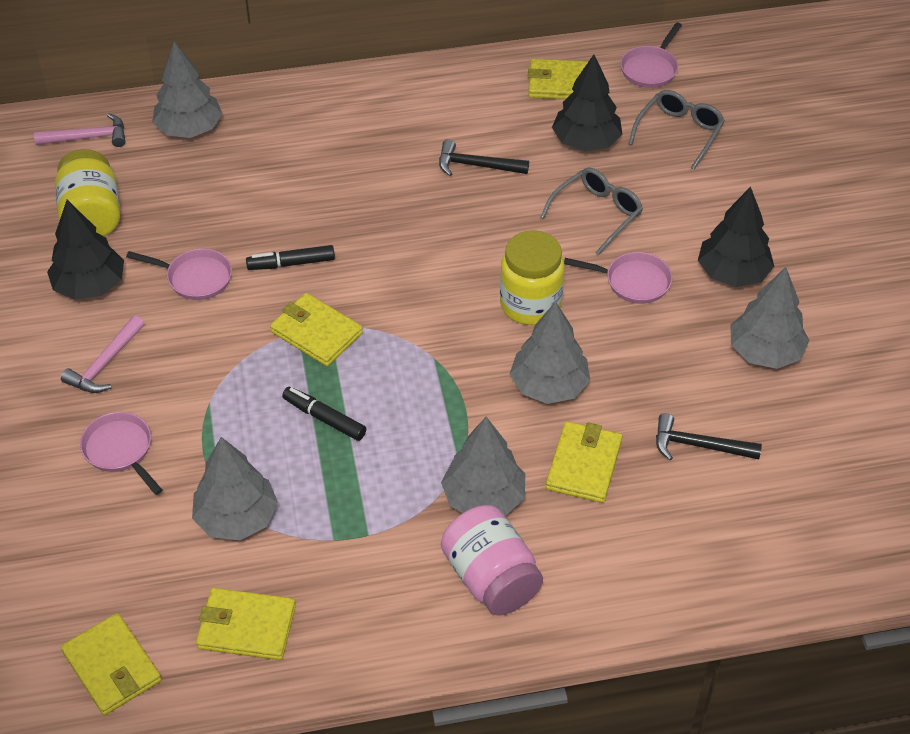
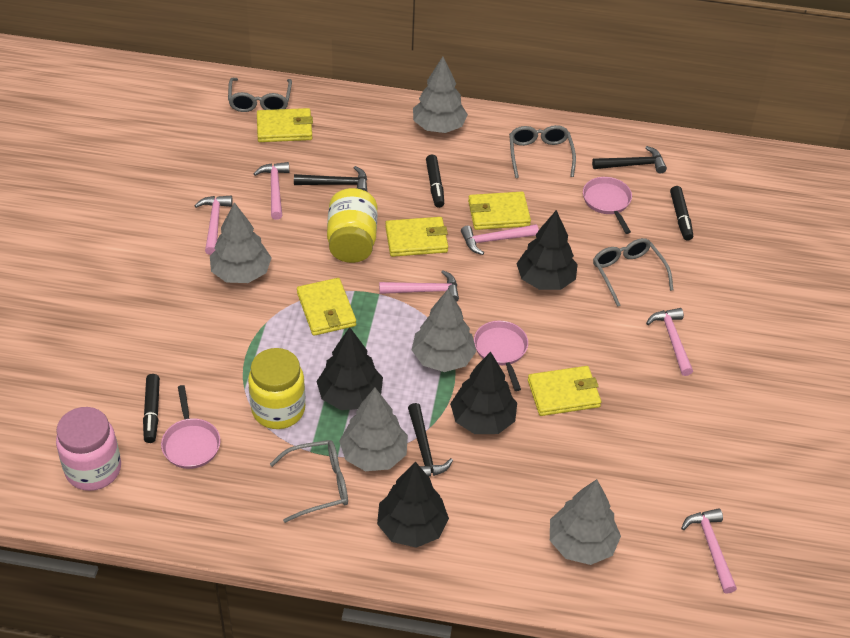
black hammer: 2 -> 3
black marker: 2 -> 3
black tree: 3 -> 4
grey glasses: 2 -> 4
pink hammer: 2 -> 6
pink pan: 4 -> 3

